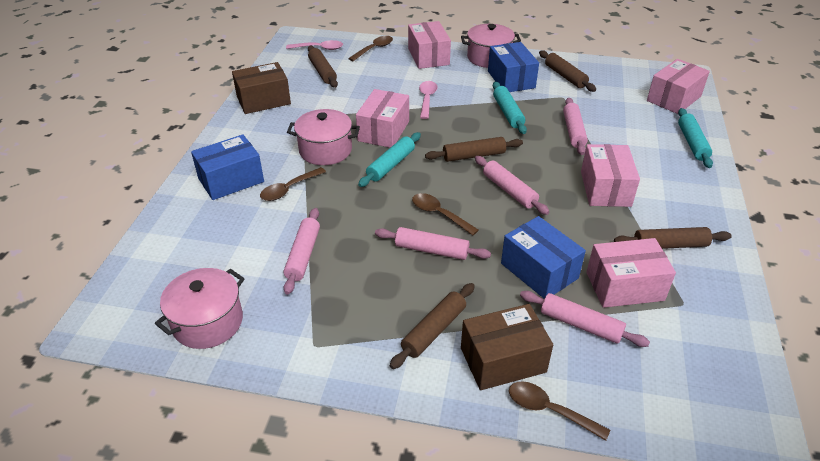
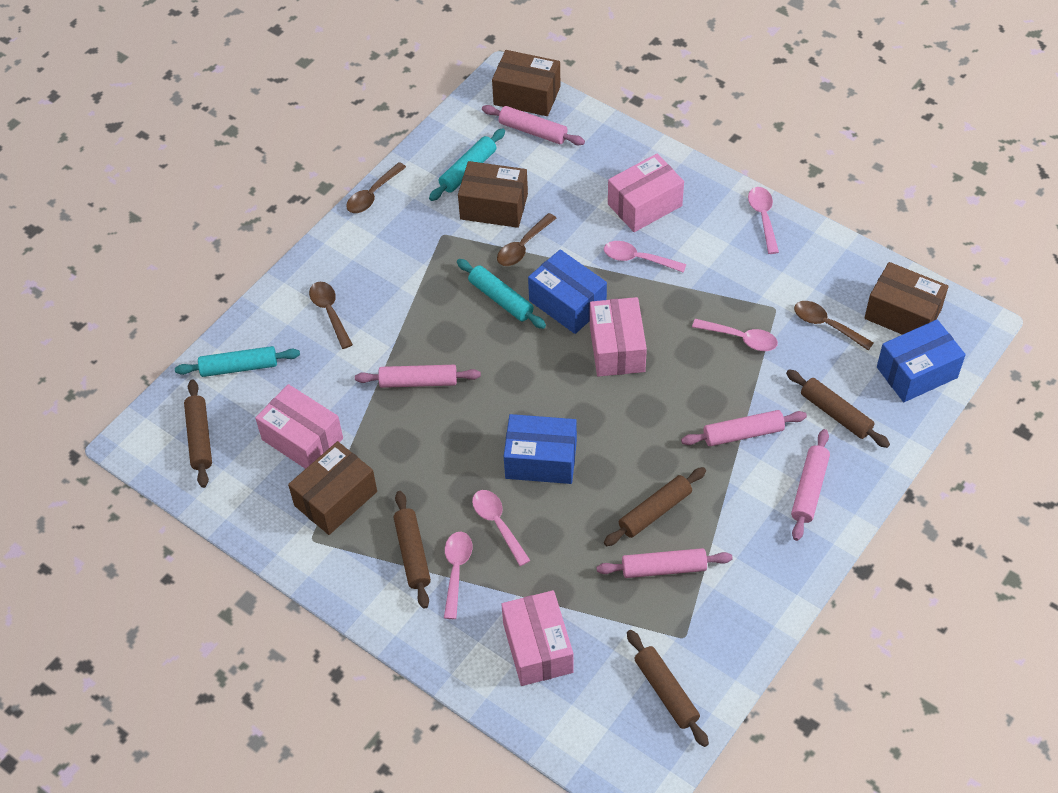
brown box: 2 -> 4
pink box: 5 -> 4
pink pot: 3 -> 0
pink spoon: 2 -> 5

